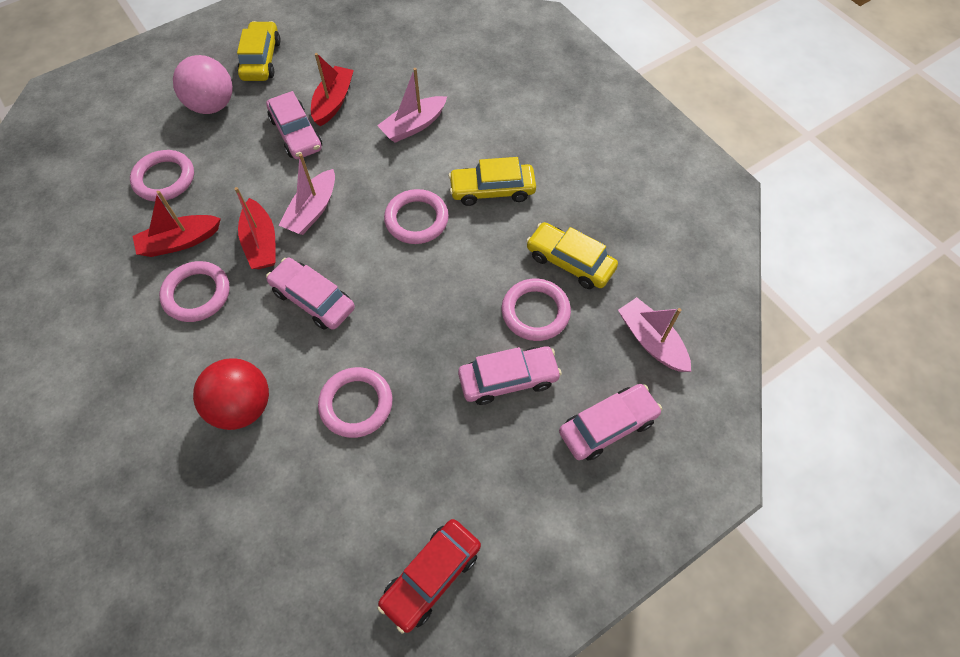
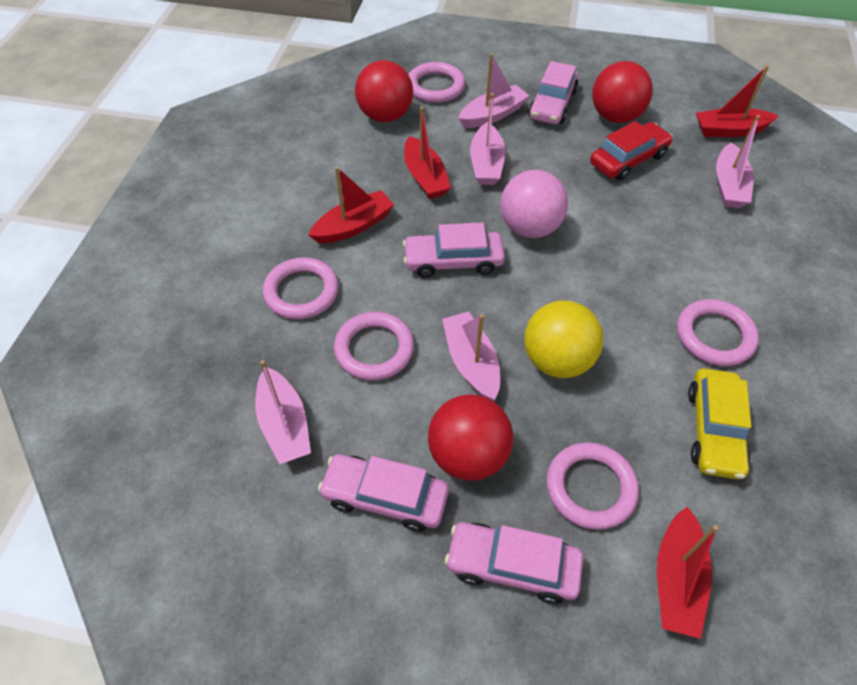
pink boat: 3 -> 5
red ball: 1 -> 3
red boat: 3 -> 4
yellow ball: 0 -> 1
yellow car: 3 -> 1

